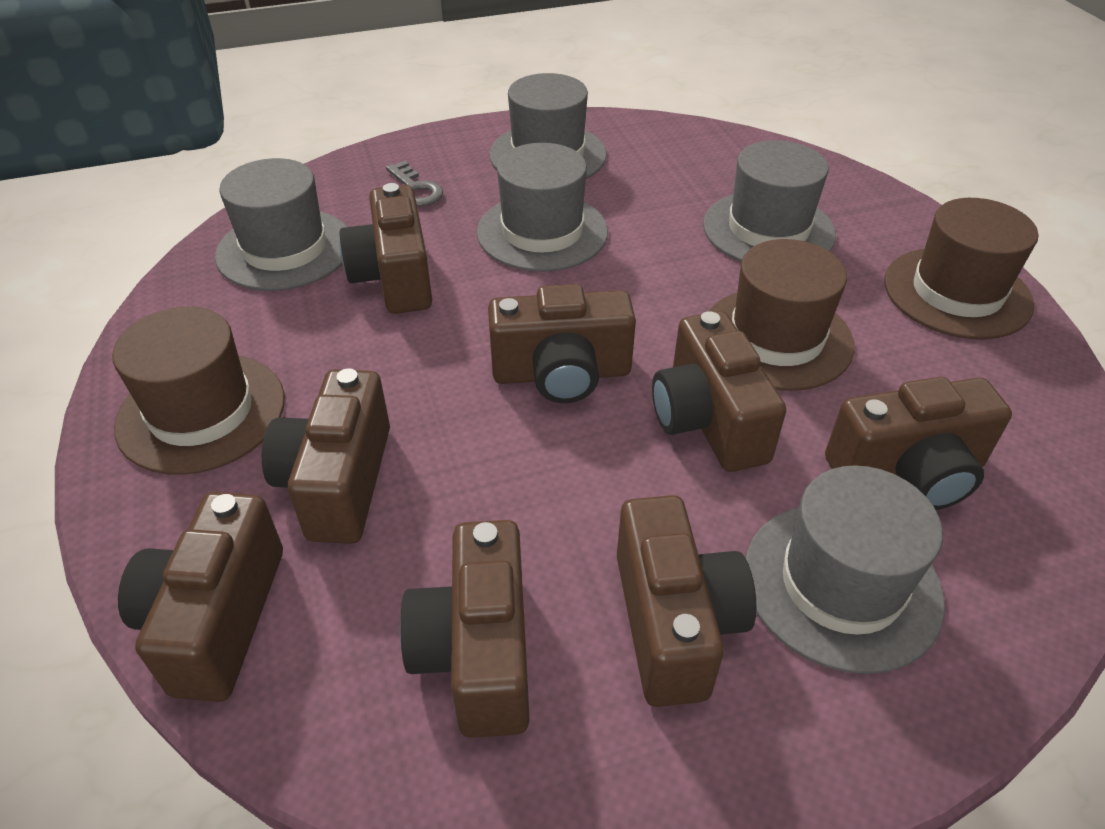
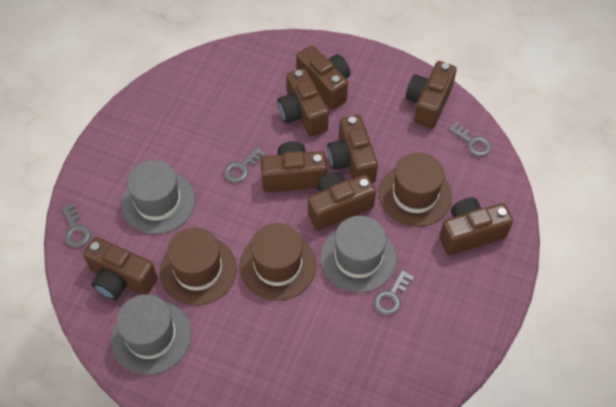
grey hat: 5 -> 3
grey key: 1 -> 4

